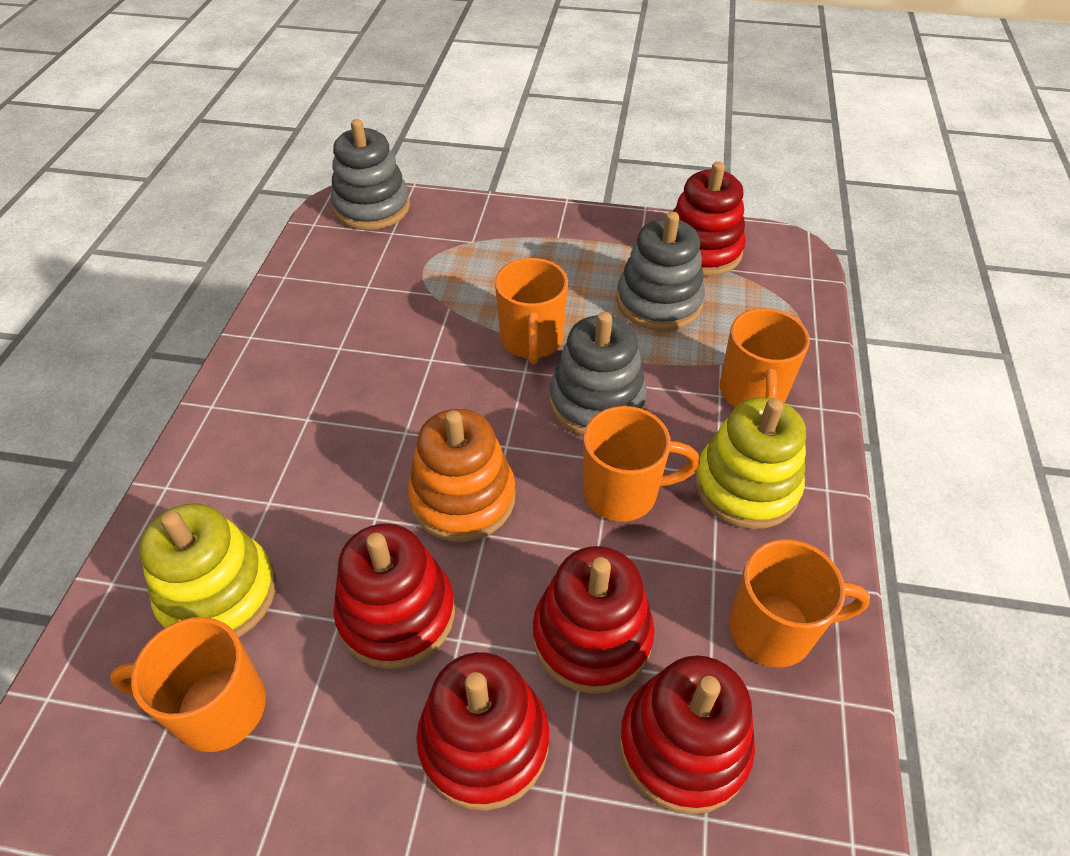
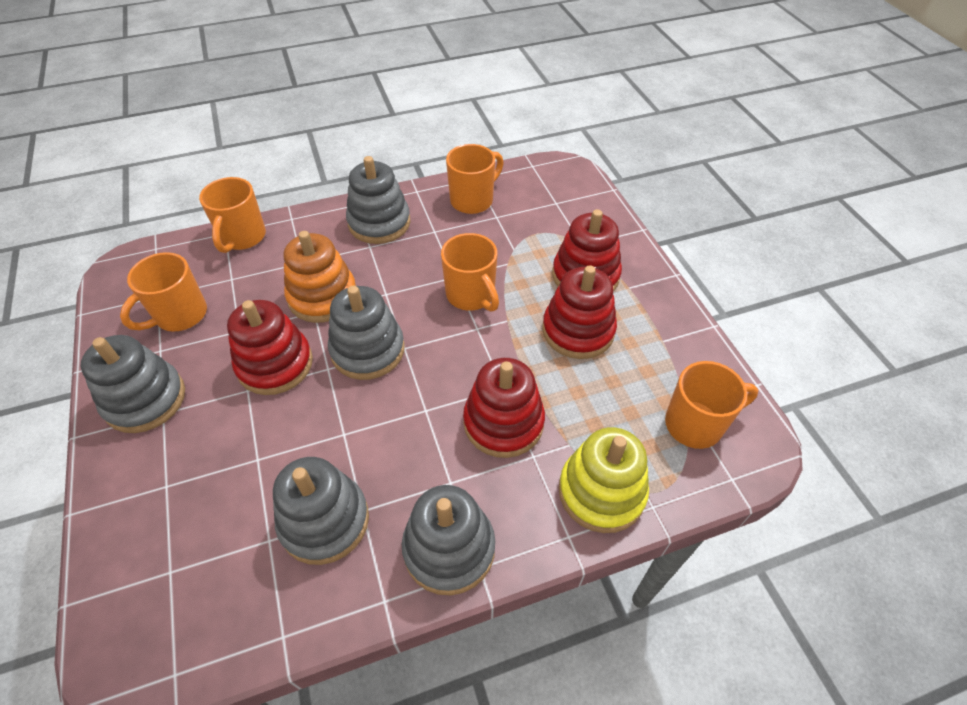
grey stacking toy: 3 -> 5
red stacking toy: 5 -> 4
yellow stacking toy: 2 -> 1

